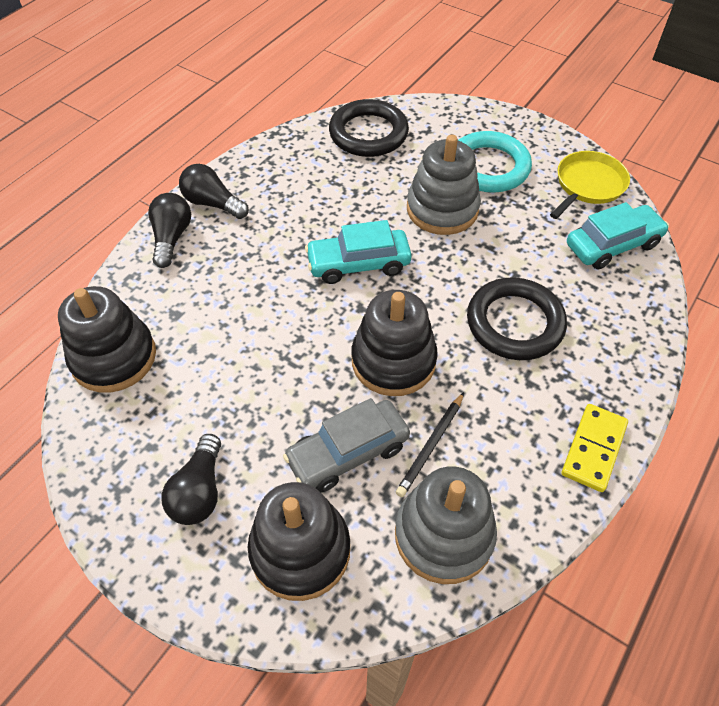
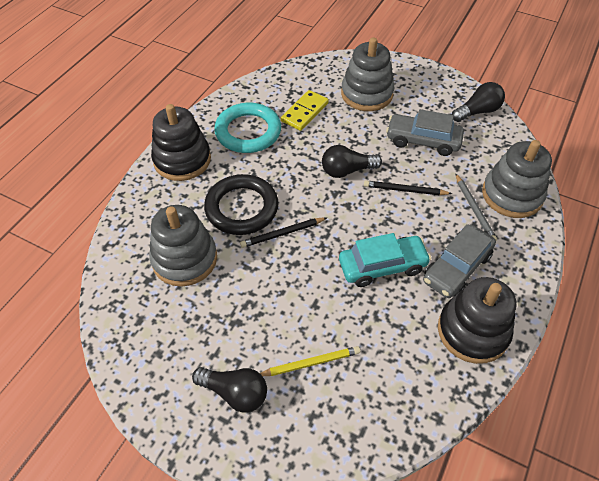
black pencil: 1 -> 2
black ring: 2 -> 1
black stacking toy: 3 -> 2
grey car: 1 -> 2
grey pencil: 0 -> 1
grey stacking toy: 2 -> 3
turquoise car: 2 -> 1
yellow pan: 1 -> 0
yellow pencil: 0 -> 1

